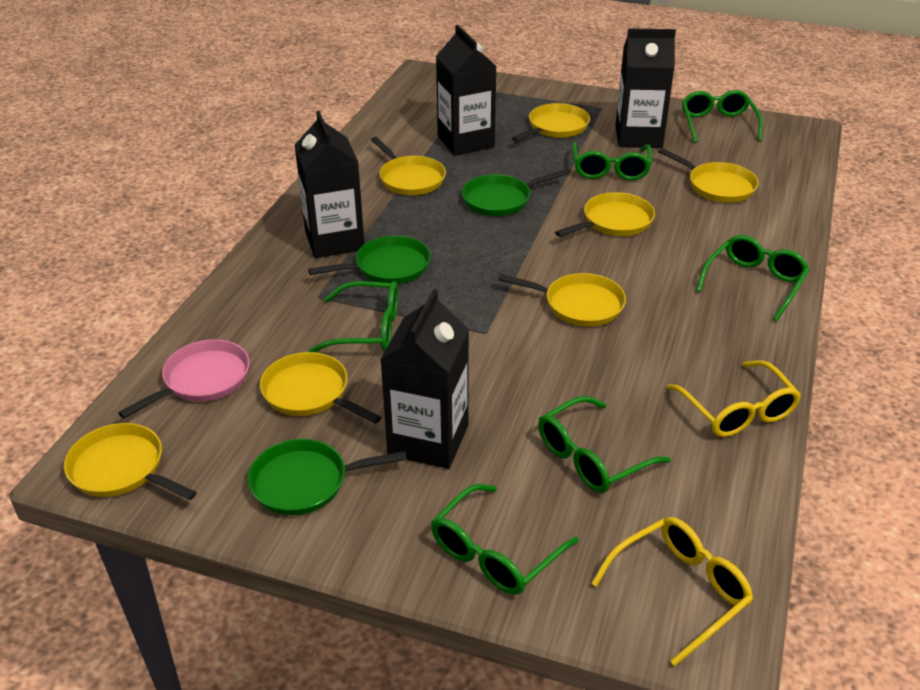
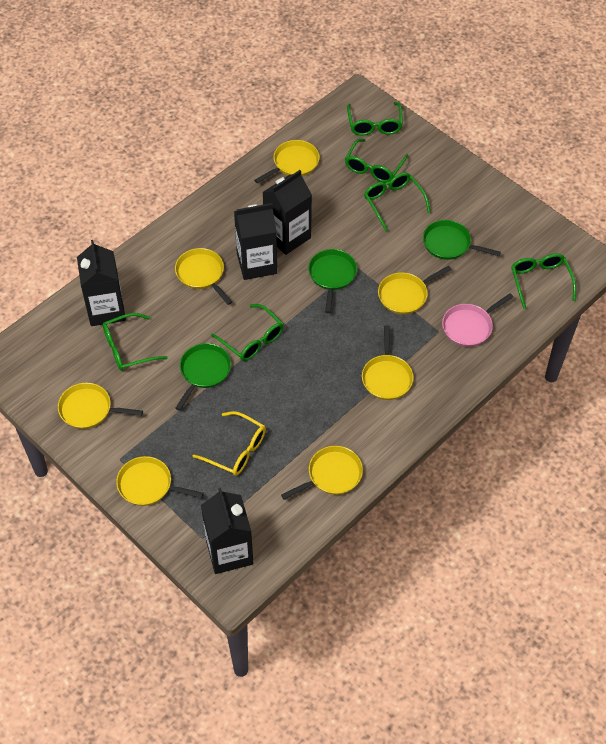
yellow glasses: 2 -> 1

